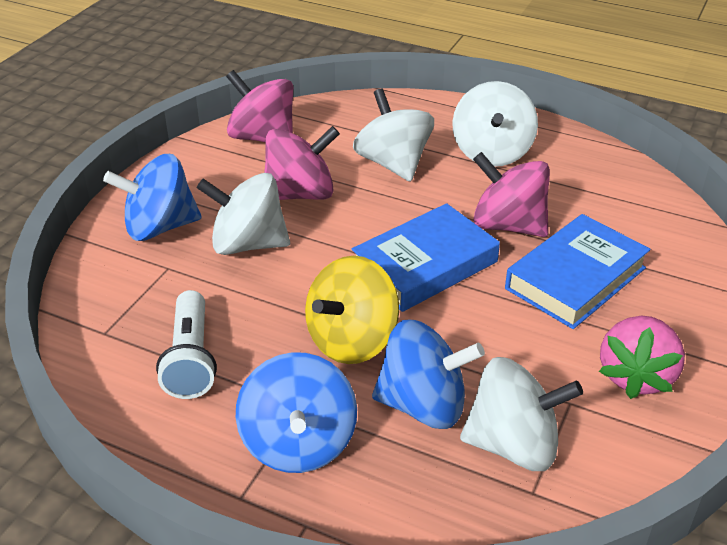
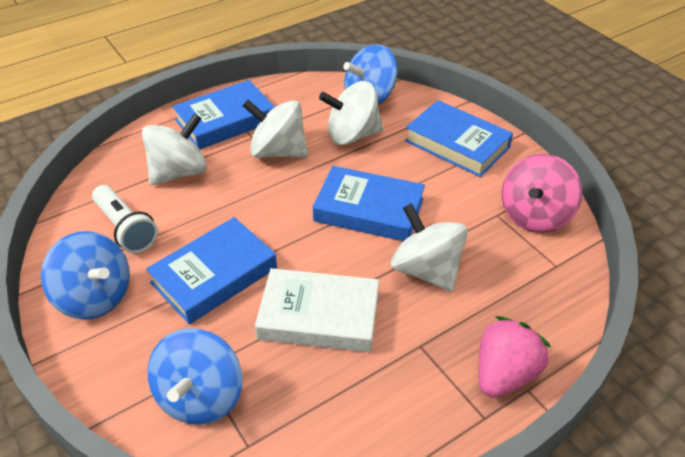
blue book: 2 -> 4
pink spinning top: 3 -> 1
white book: 0 -> 1
yellow spinning top: 1 -> 0

